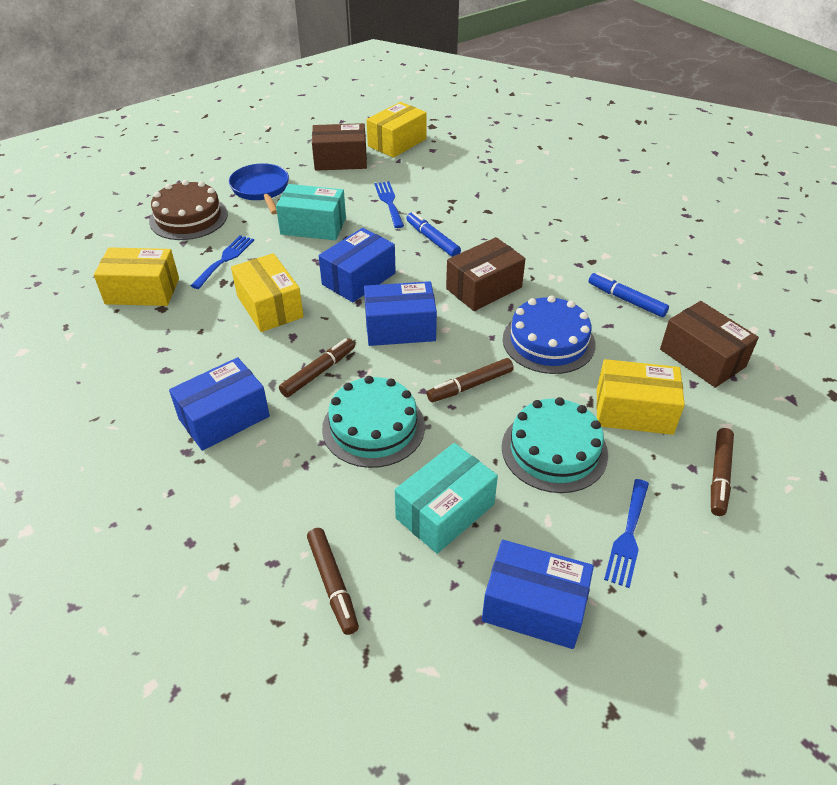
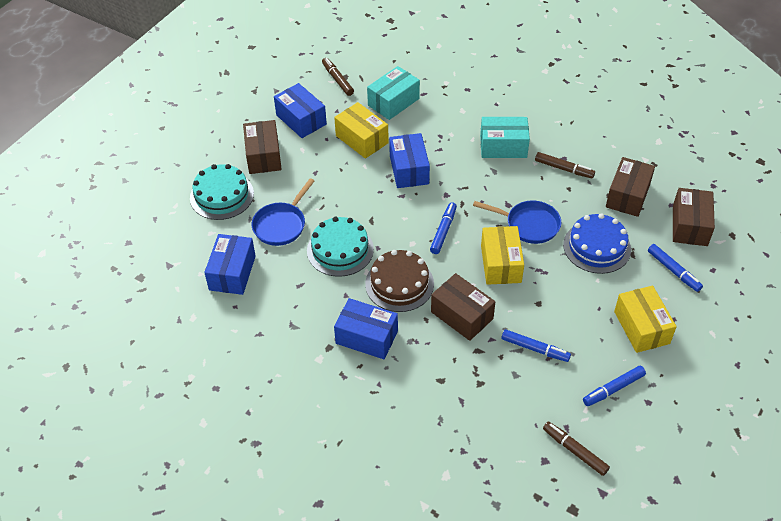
blue fork: 3 -> 0
blue marker: 2 -> 4
blue pan: 1 -> 2
brown box: 3 -> 4
brown marker: 4 -> 3
yellow box: 4 -> 3

